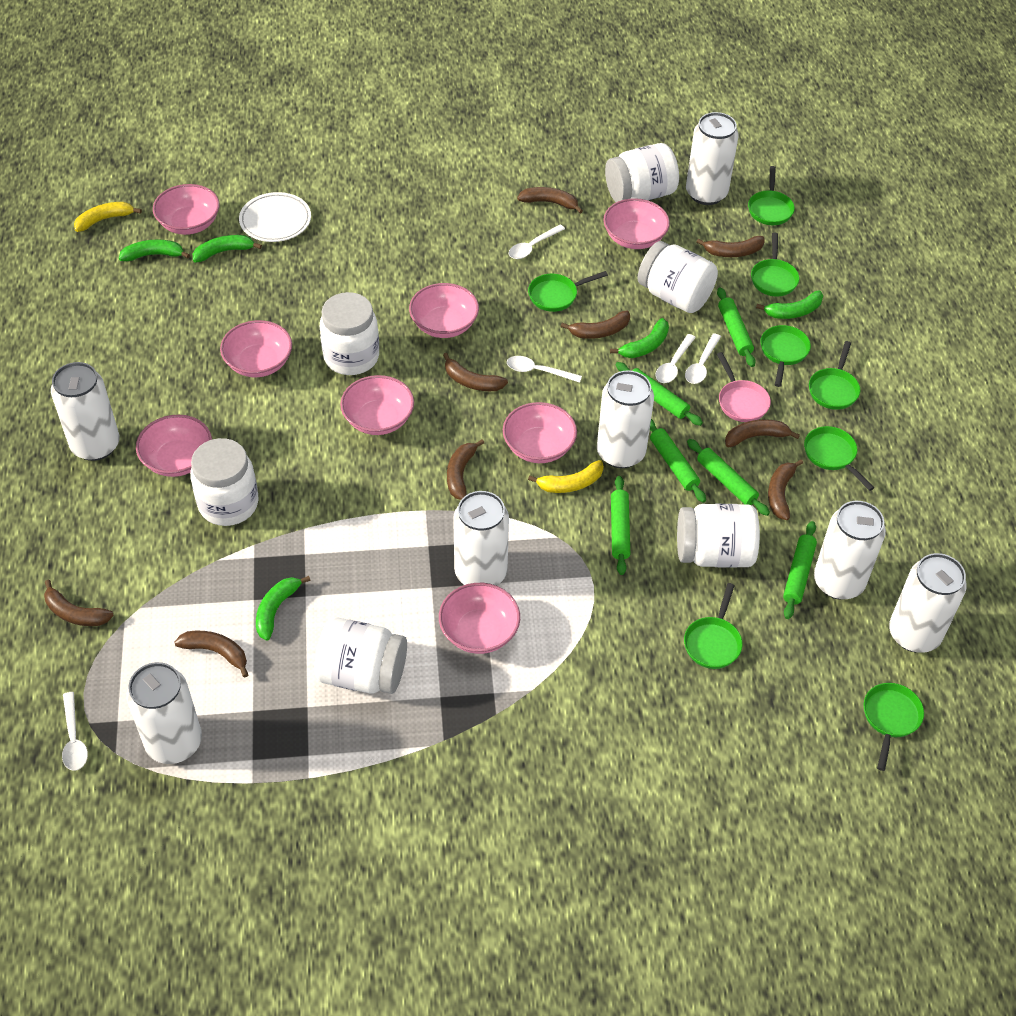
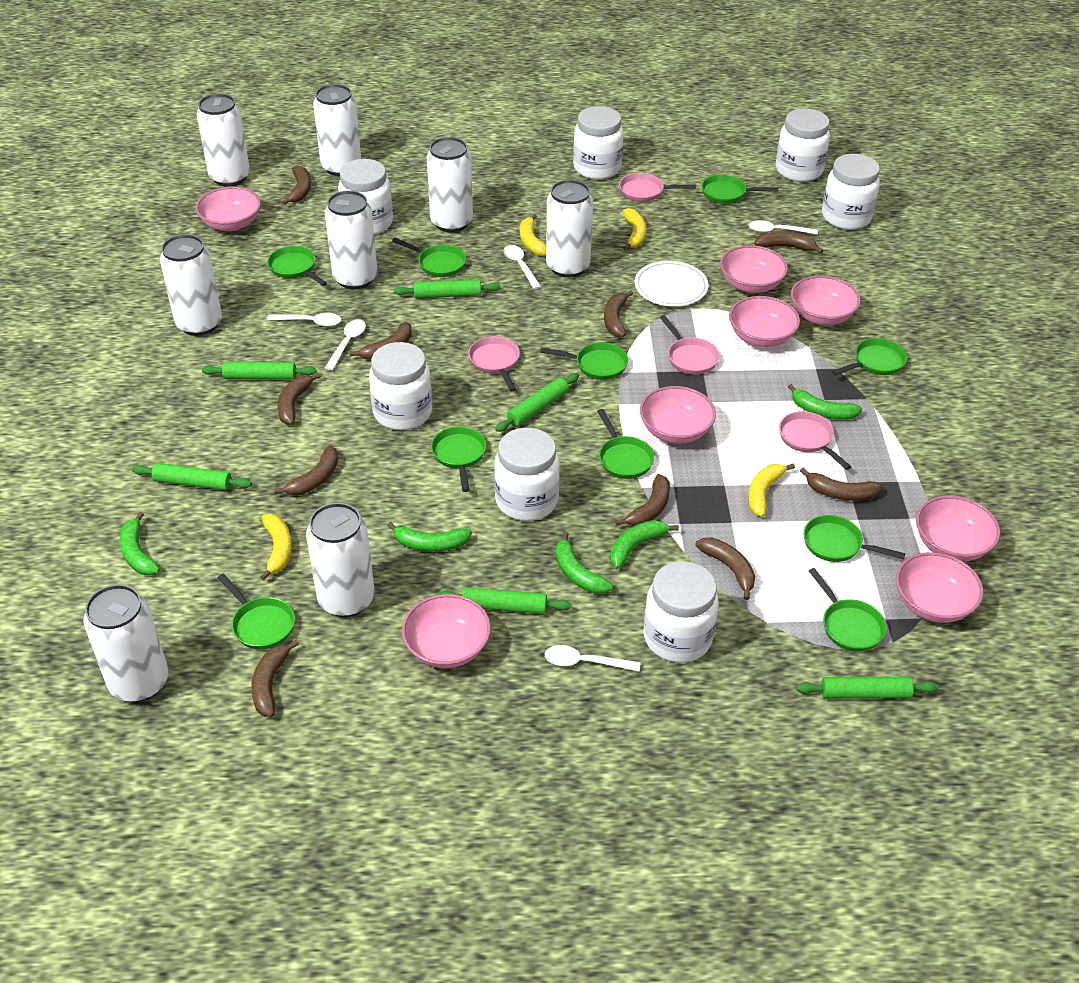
brown banana: 9 -> 10
green pan: 8 -> 10
pink pan: 1 -> 4
white can: 7 -> 8
white jar: 6 -> 7
yellow banana: 2 -> 4

